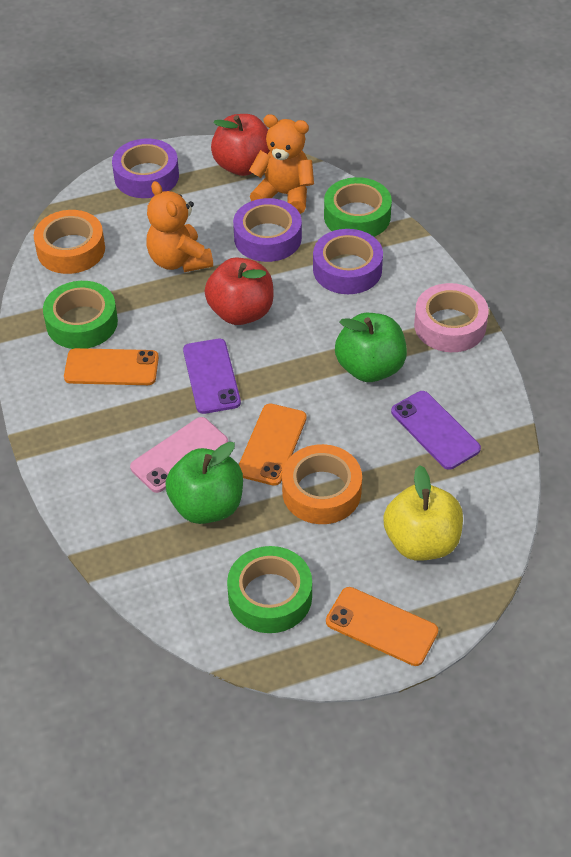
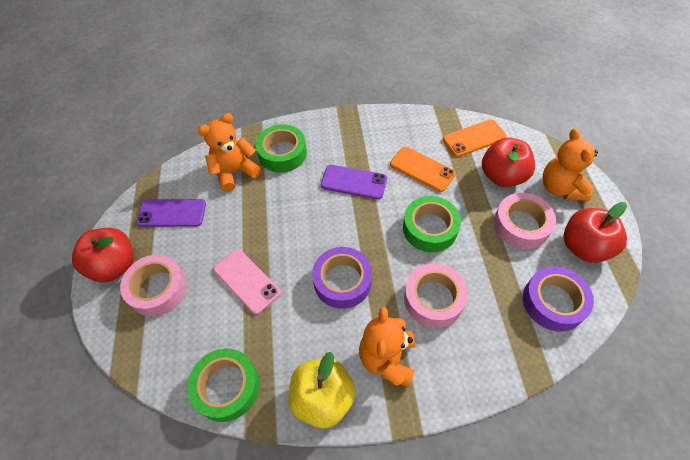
green apple: 2 -> 0
orange phone: 3 -> 2
orange tape: 2 -> 0
orange teddy bear: 2 -> 3
pink tape: 1 -> 3
purple tape: 3 -> 2
red apple: 2 -> 3

